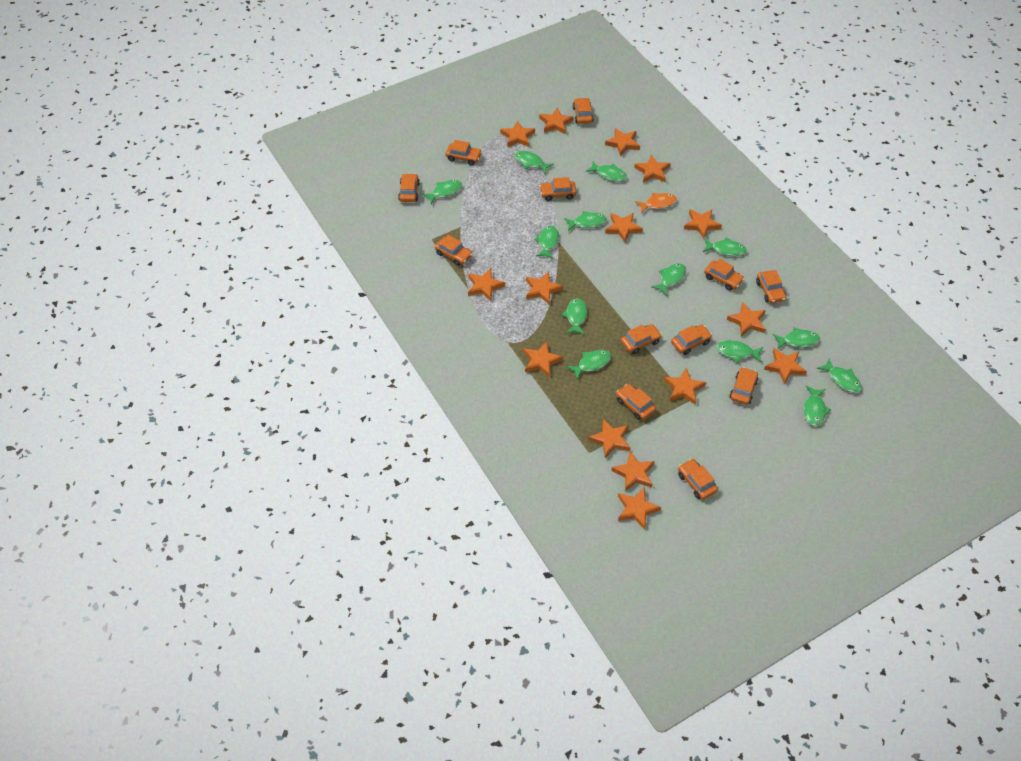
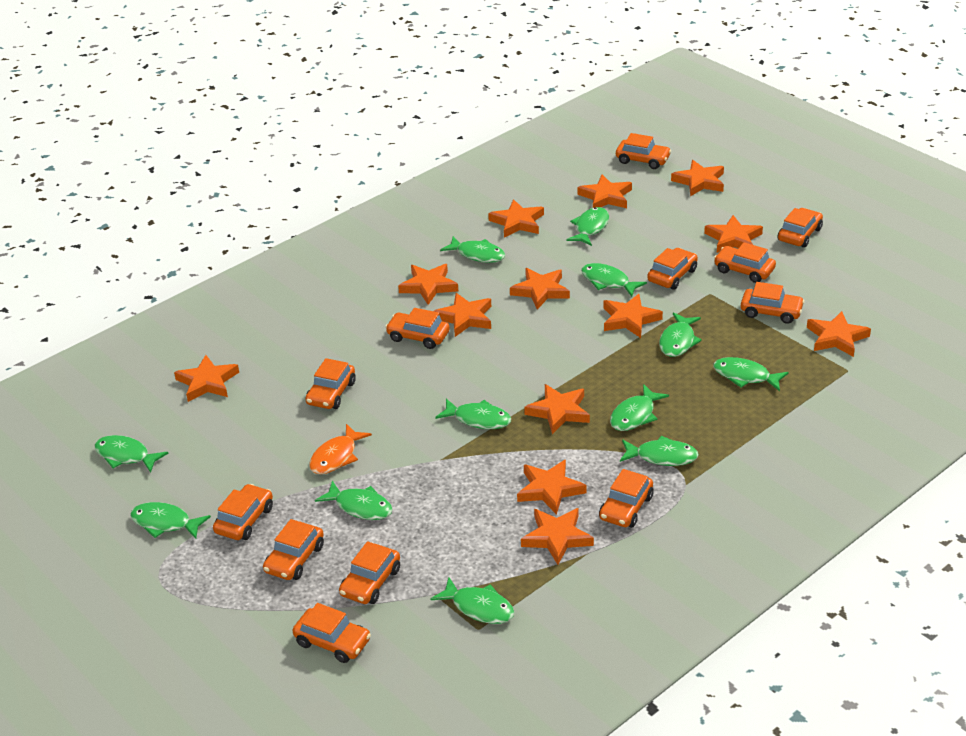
green fish: 13 -> 12
orange star: 15 -> 13

